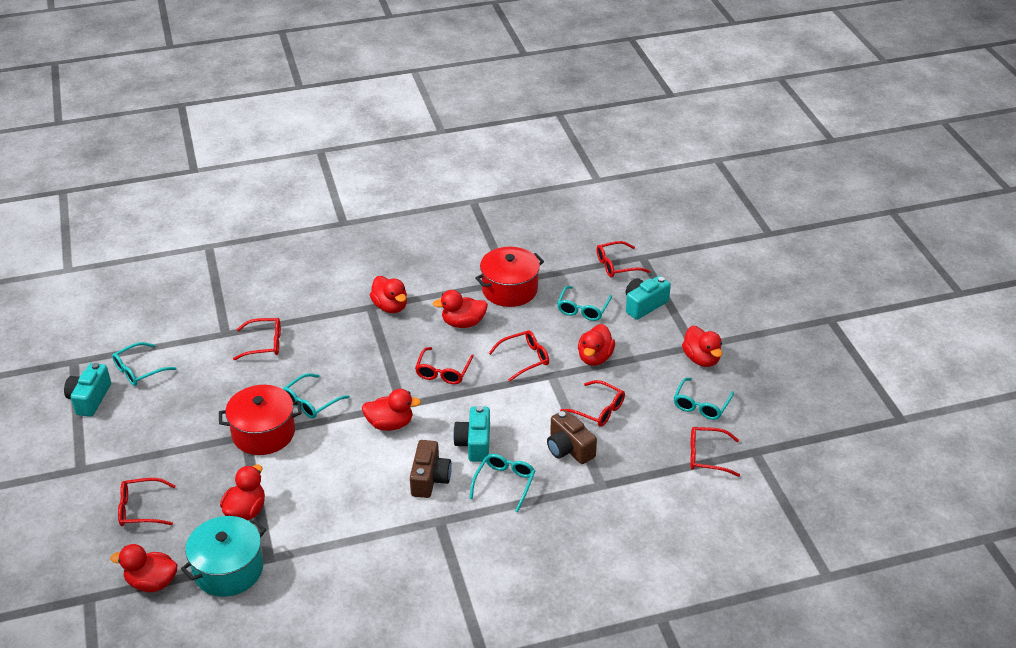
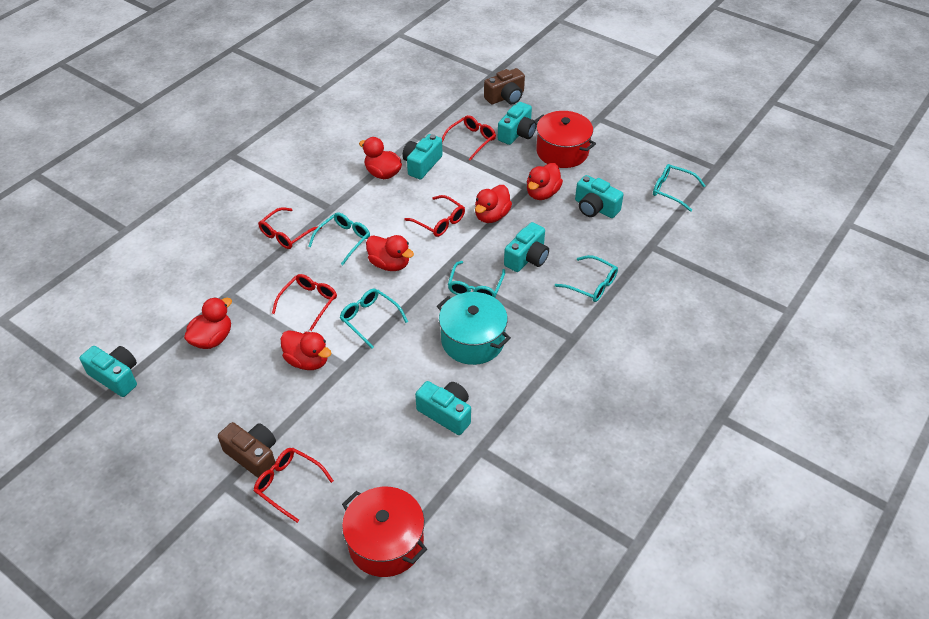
red duck: 7 -> 6
red glasses: 7 -> 5
turquoise camera: 3 -> 6

